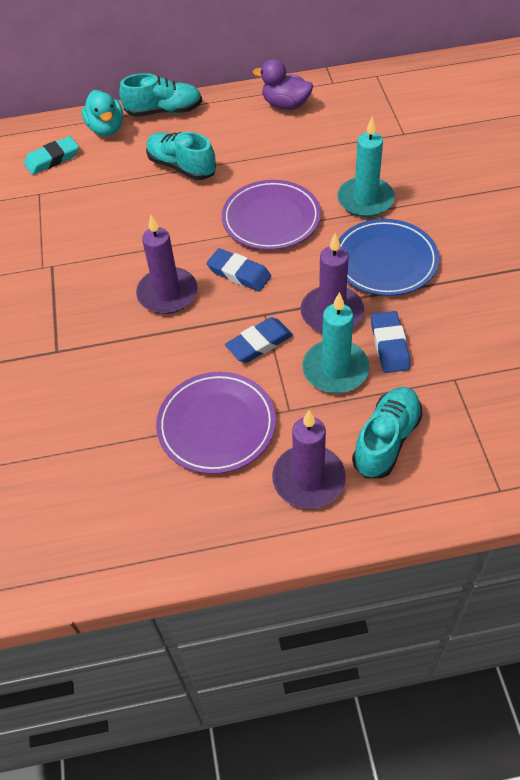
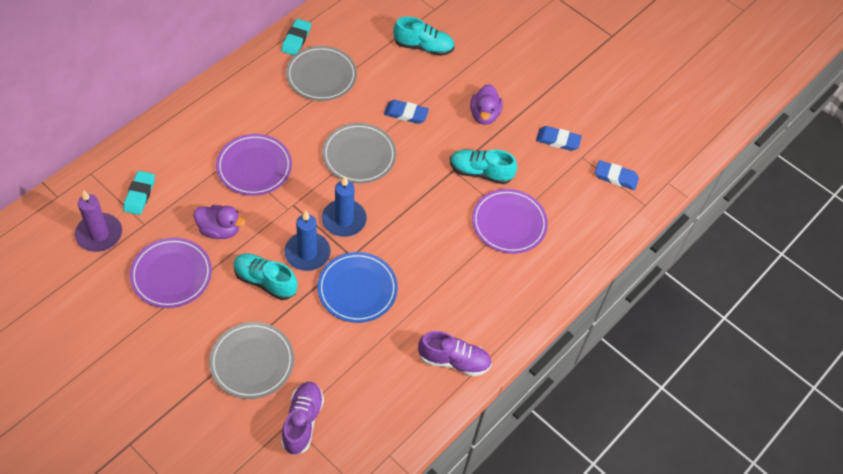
blue candle: 0 -> 2
grey plate: 0 -> 3
purple candle: 3 -> 1
purple duck: 1 -> 2
purple plate: 2 -> 3
purple shoe: 0 -> 2
turquoise candle: 2 -> 0
turquoise duck: 1 -> 0
turquoise eraser: 1 -> 2

